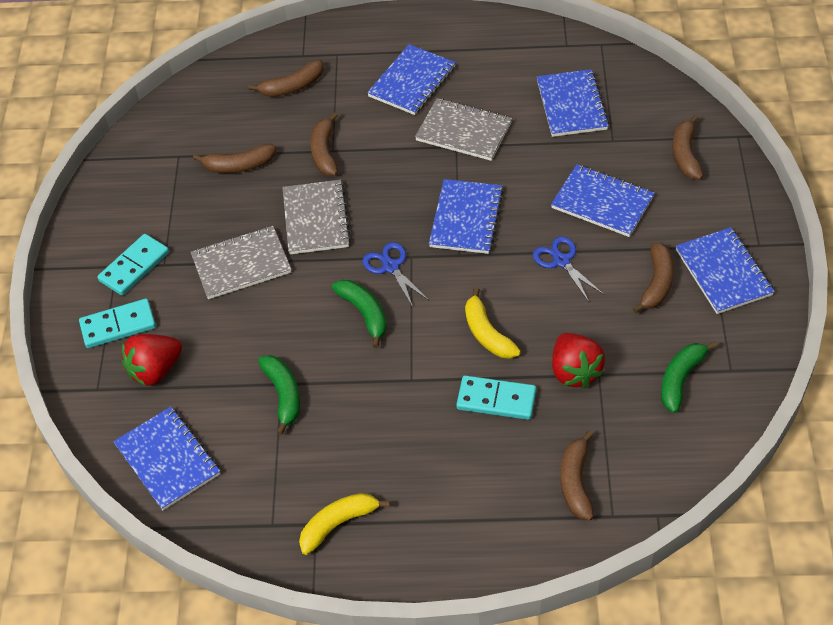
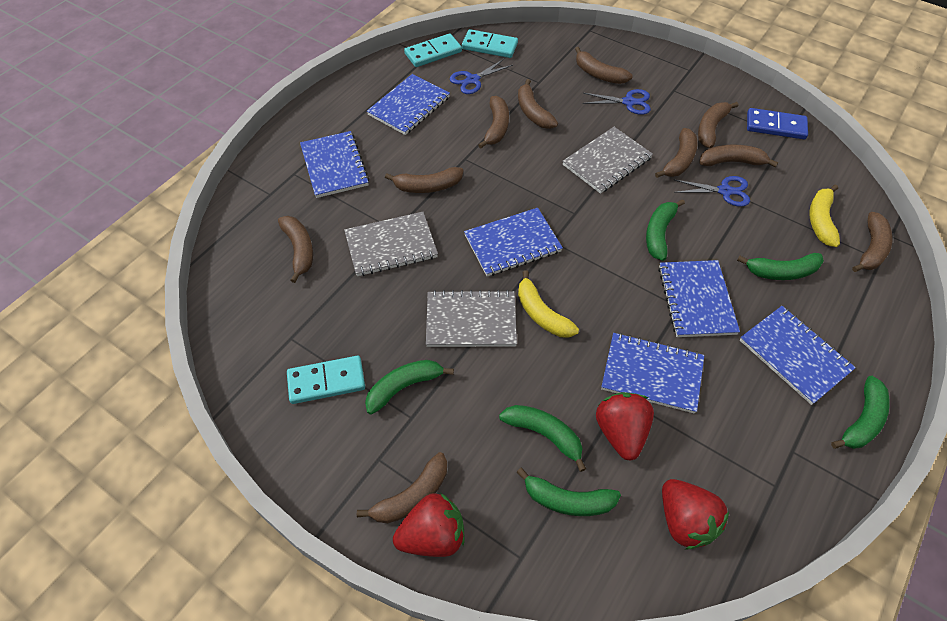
blue domino: 0 -> 1
blue scissors: 2 -> 3
brown banana: 6 -> 10
green banana: 3 -> 6
red strawberry: 2 -> 3

